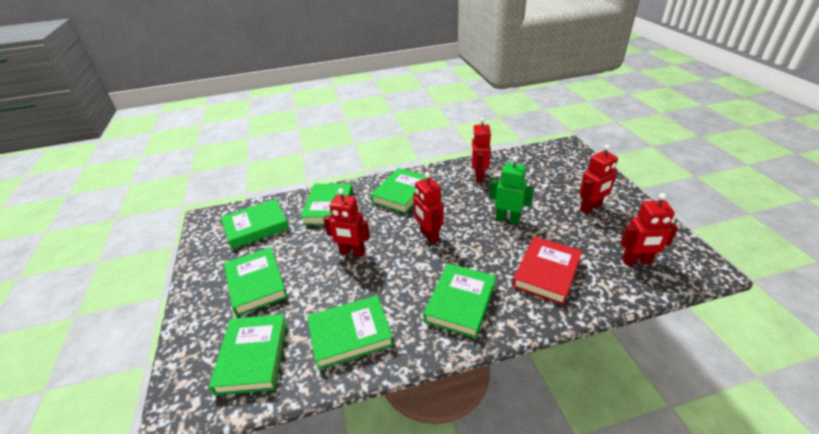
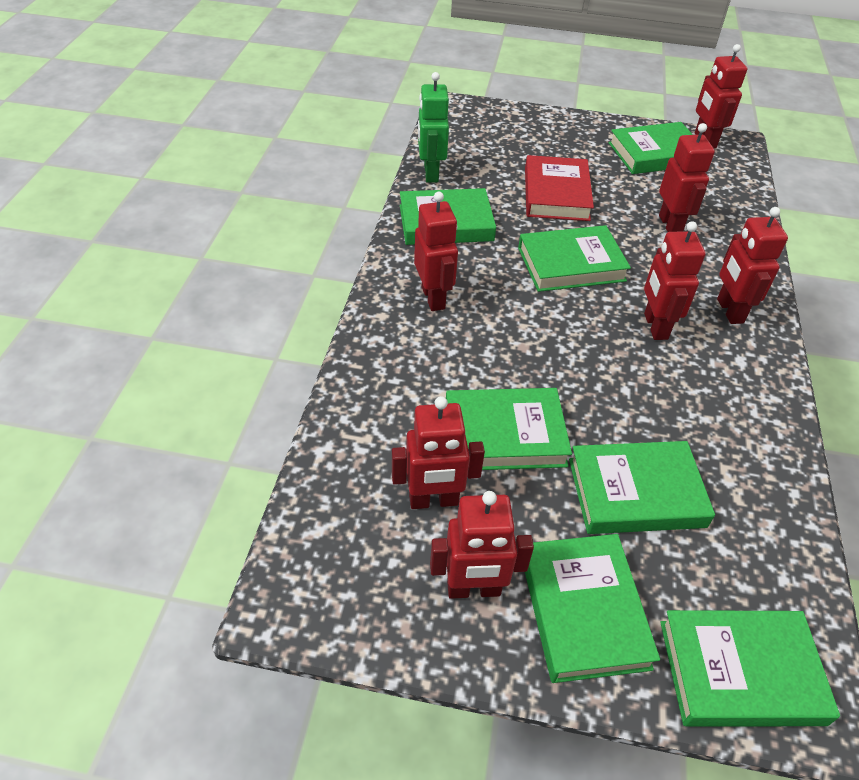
red robot: 5 -> 7

